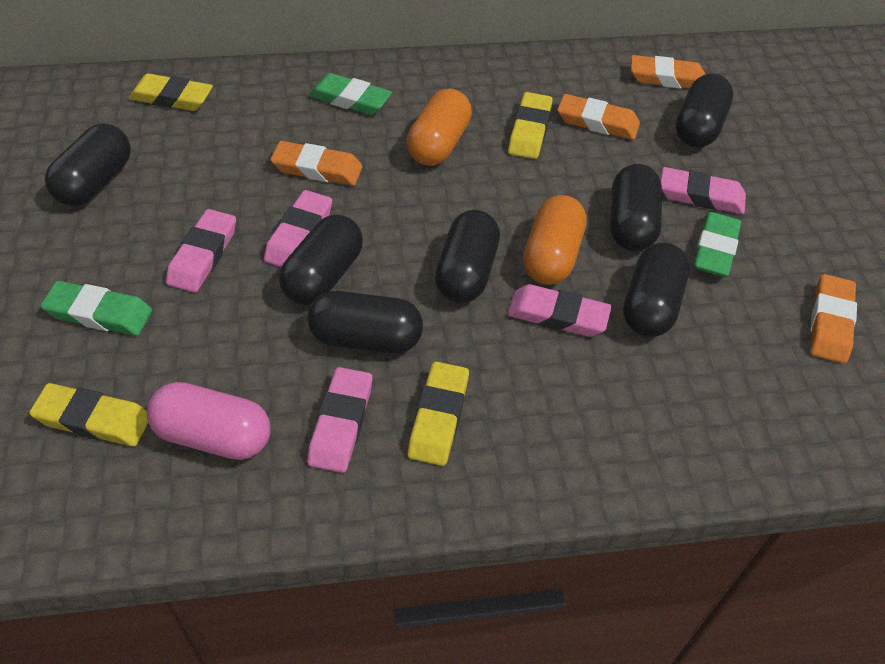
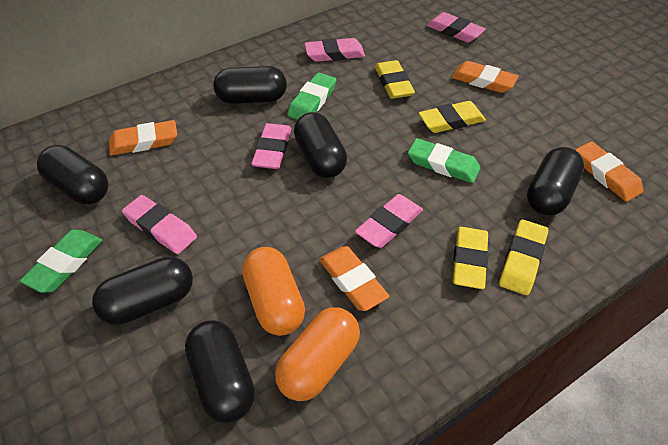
black capsule: 7 -> 6
pink capsule: 1 -> 0

